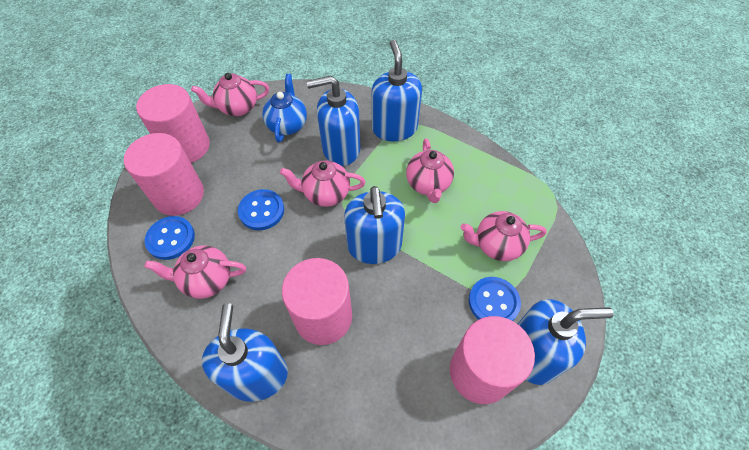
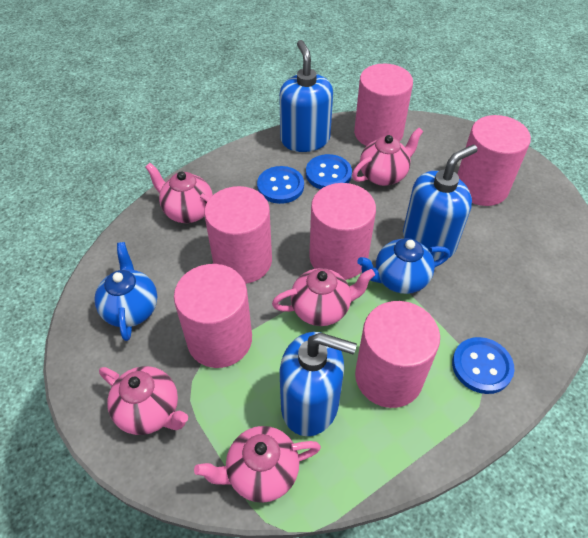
blue soap dispenser: 5 -> 3
blue teapot: 1 -> 2
pink cylinder: 4 -> 6

